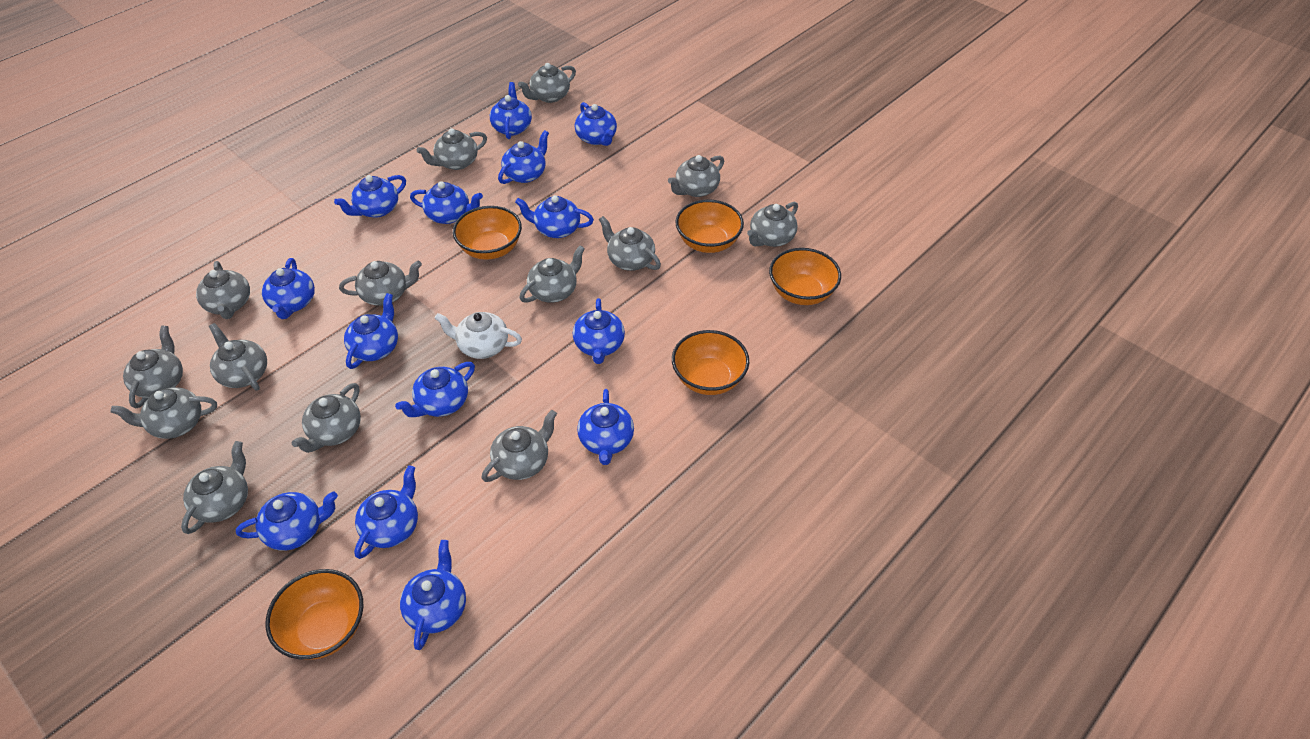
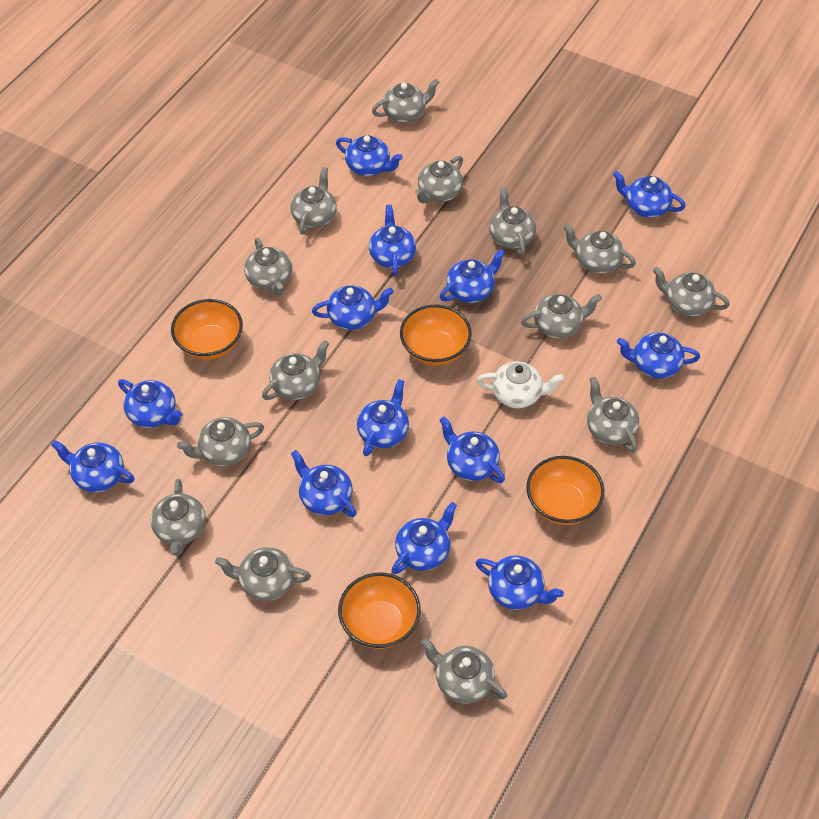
blue teapot: 14 -> 13
orange bowl: 5 -> 4

